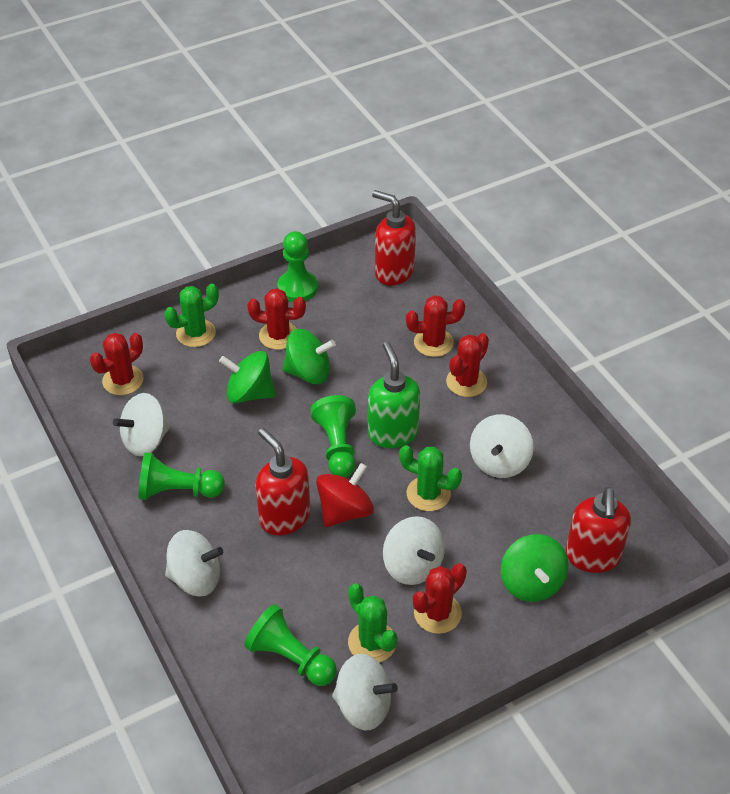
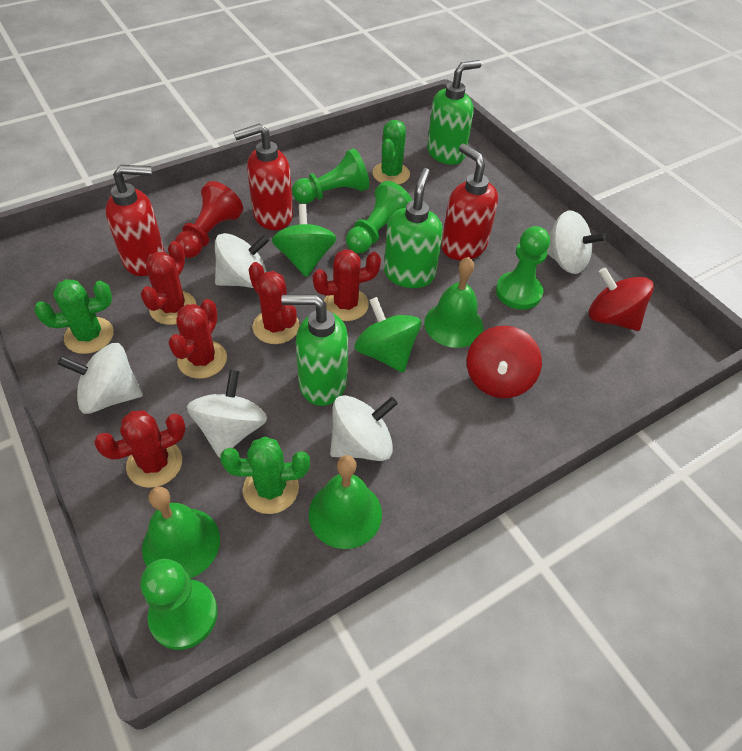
green bell: 0 -> 3
green soap dispenser: 1 -> 3
green spinning top: 3 -> 2
red pawn: 0 -> 1
red spinning top: 1 -> 2

